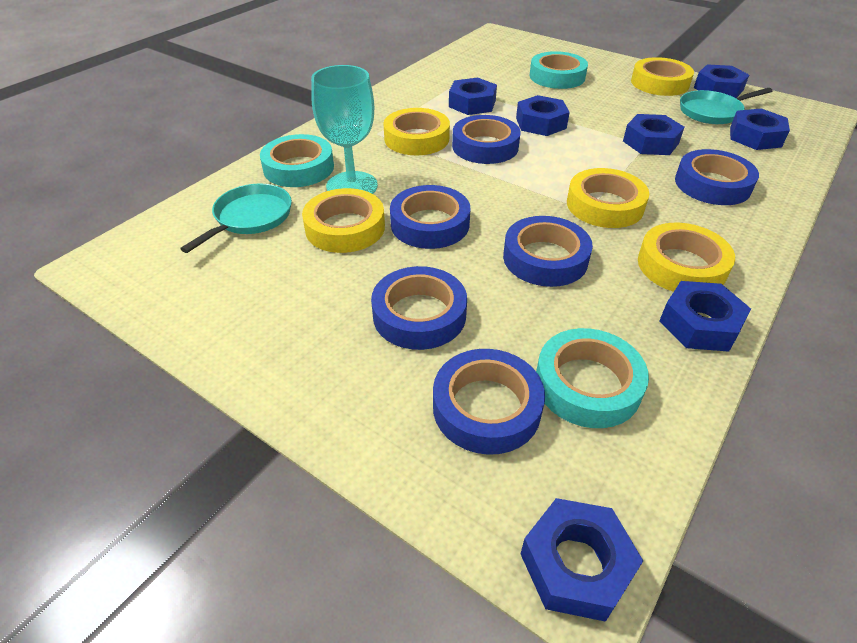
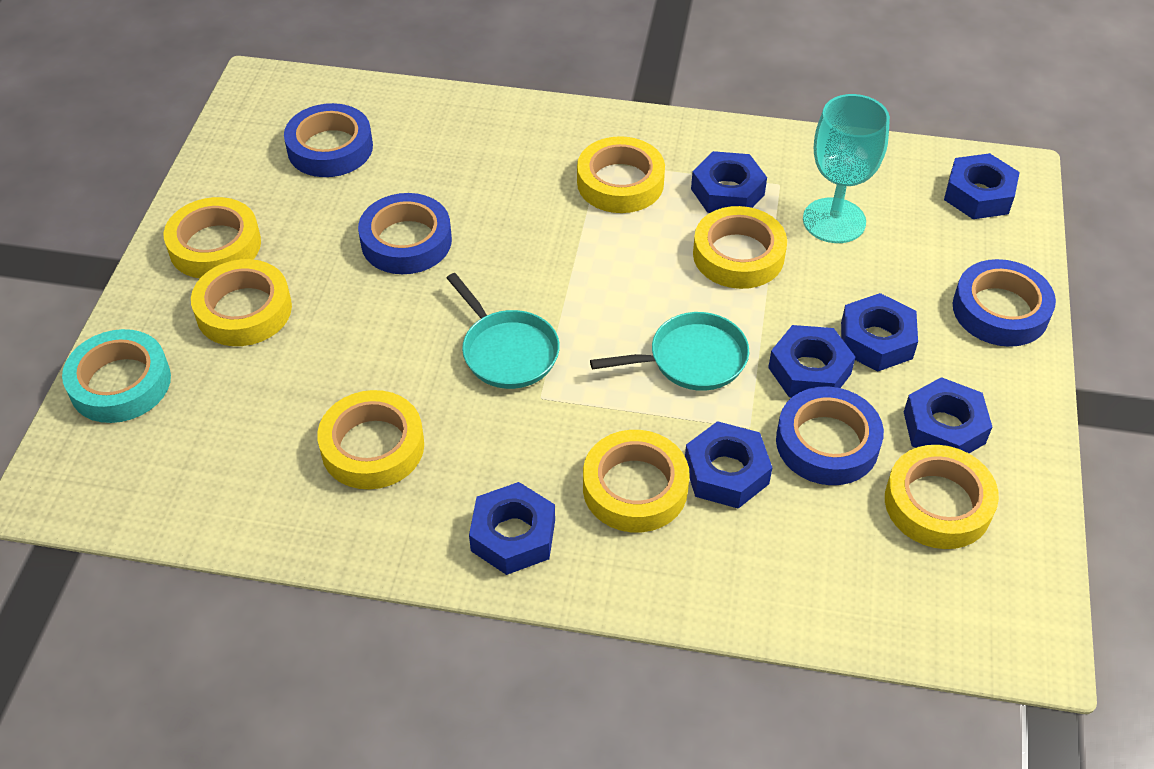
blue tape: 6 -> 4
turquoise tape: 3 -> 1
yellow tape: 5 -> 7

